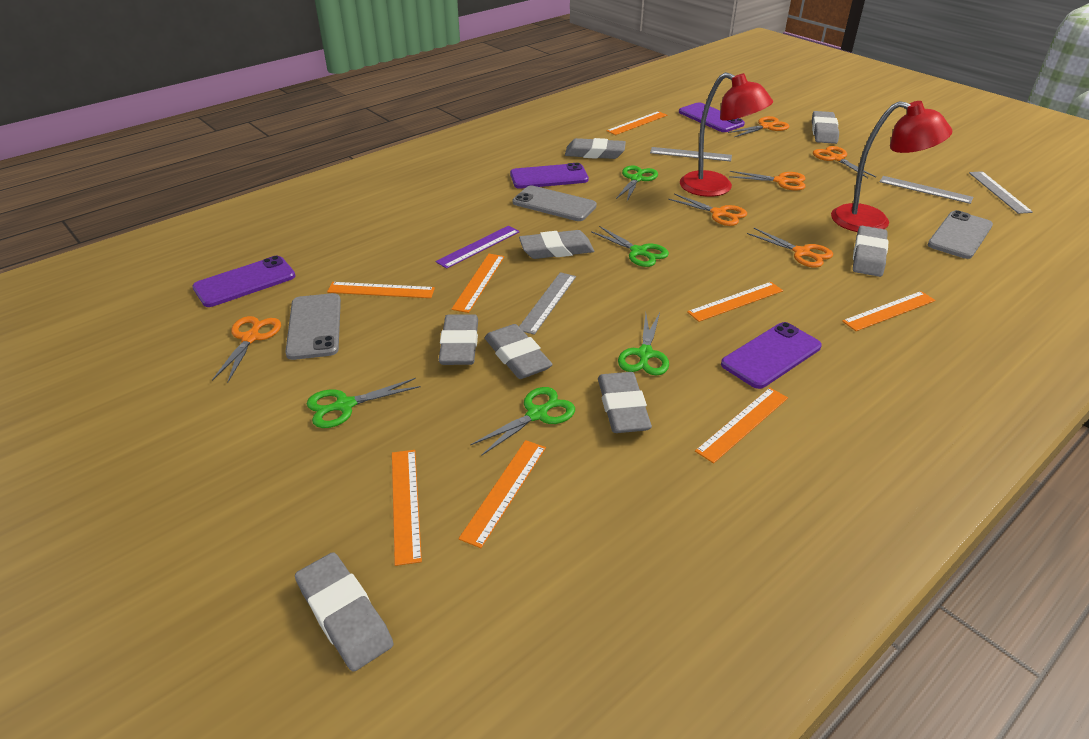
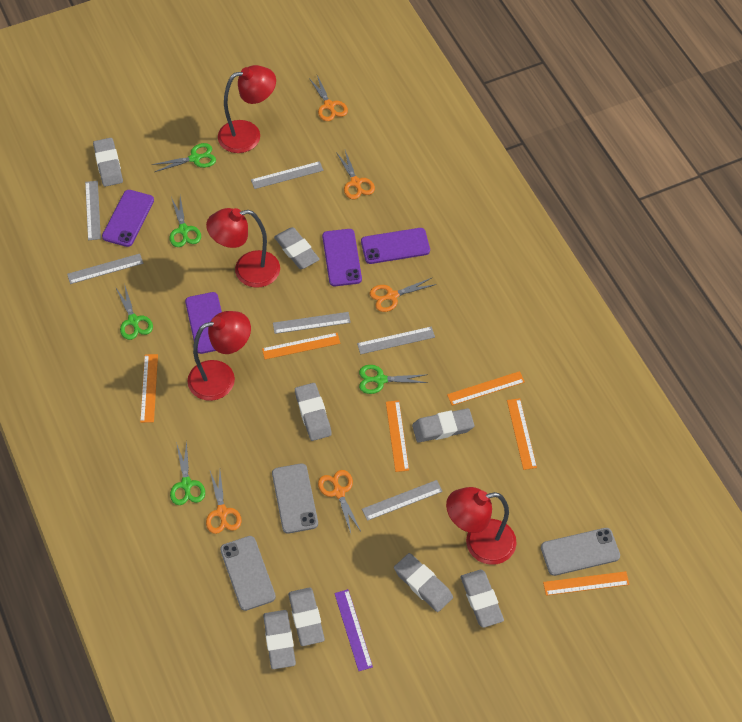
grey ruler: 4 -> 6
orange ruler: 8 -> 6
orange scissors: 6 -> 5
red lamp: 2 -> 4

